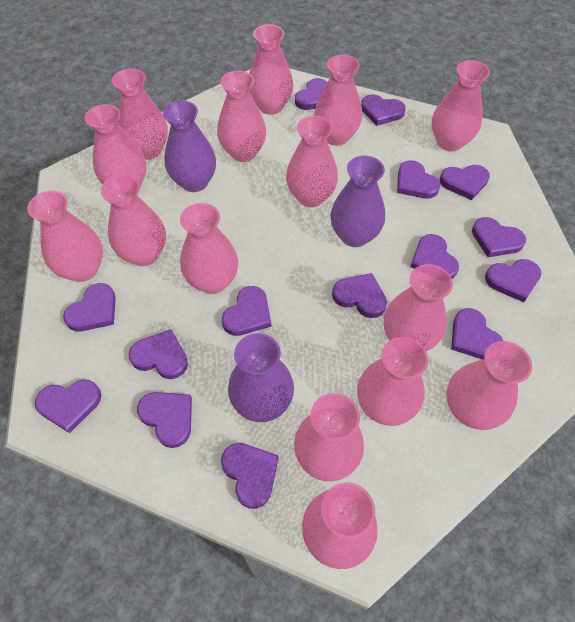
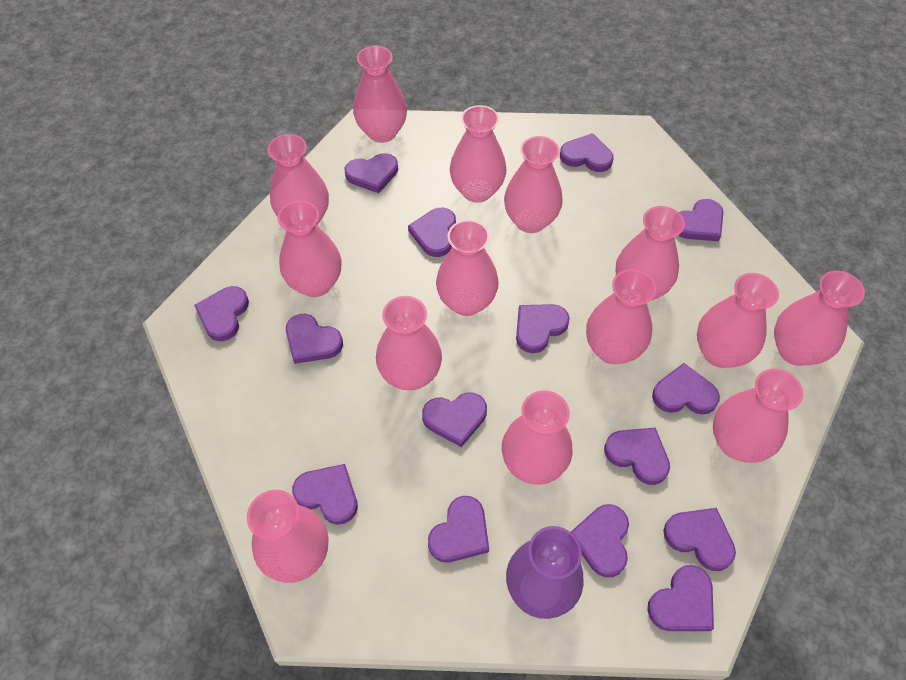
pink vase: 15 -> 14
purple vase: 3 -> 1

